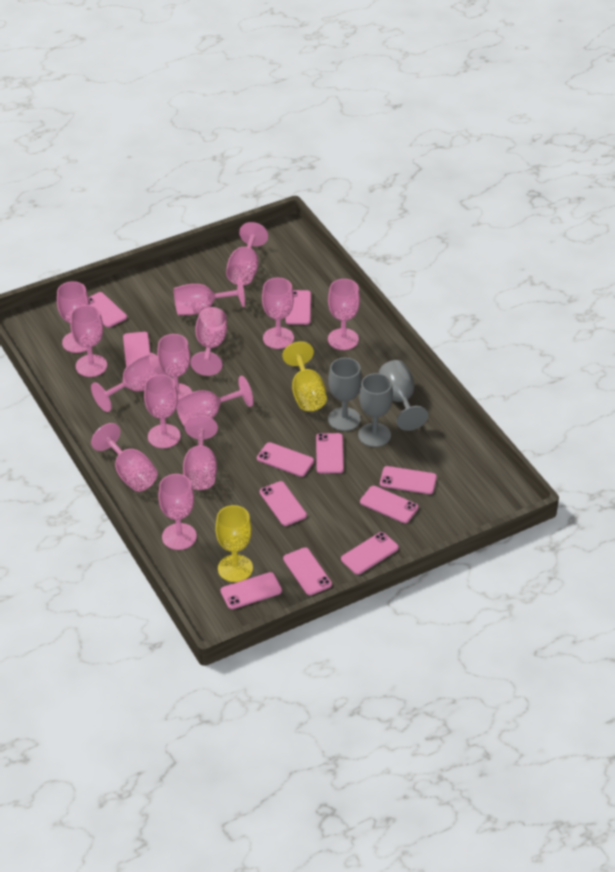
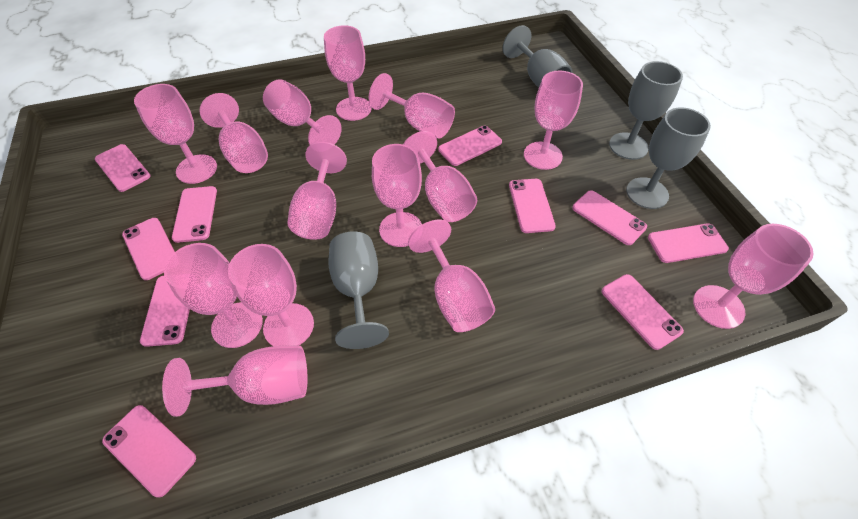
grey goblet: 3 -> 4
pink phone: 11 -> 10
yellow goblet: 2 -> 0

